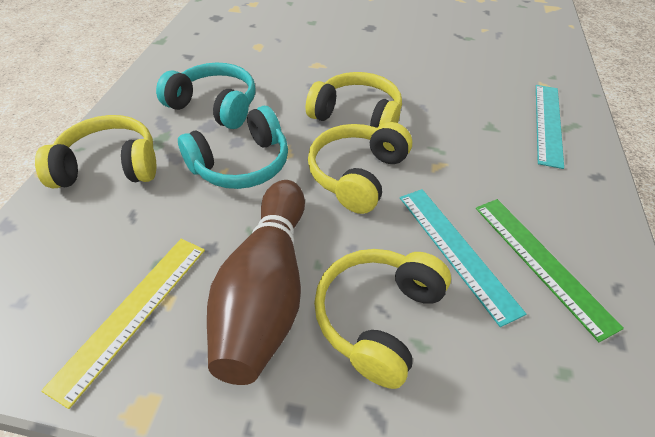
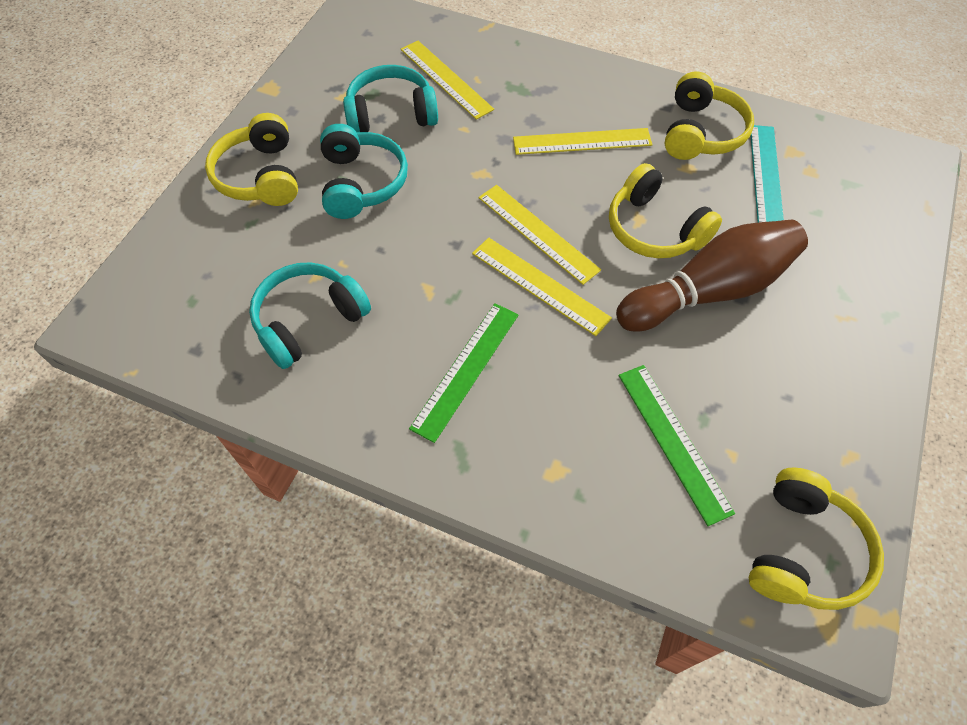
green ruler: 1 -> 2
turquoise headphones: 2 -> 3
turquoise ruler: 2 -> 1
yellow ruler: 1 -> 4

